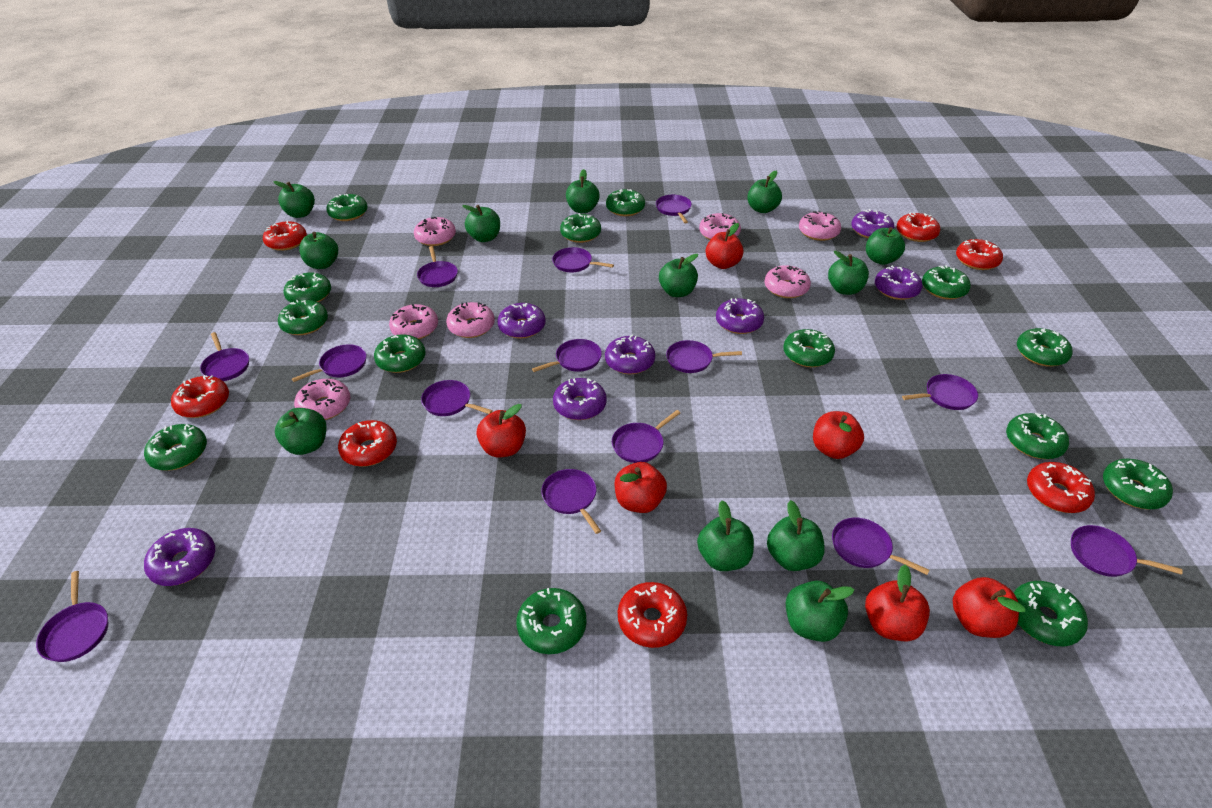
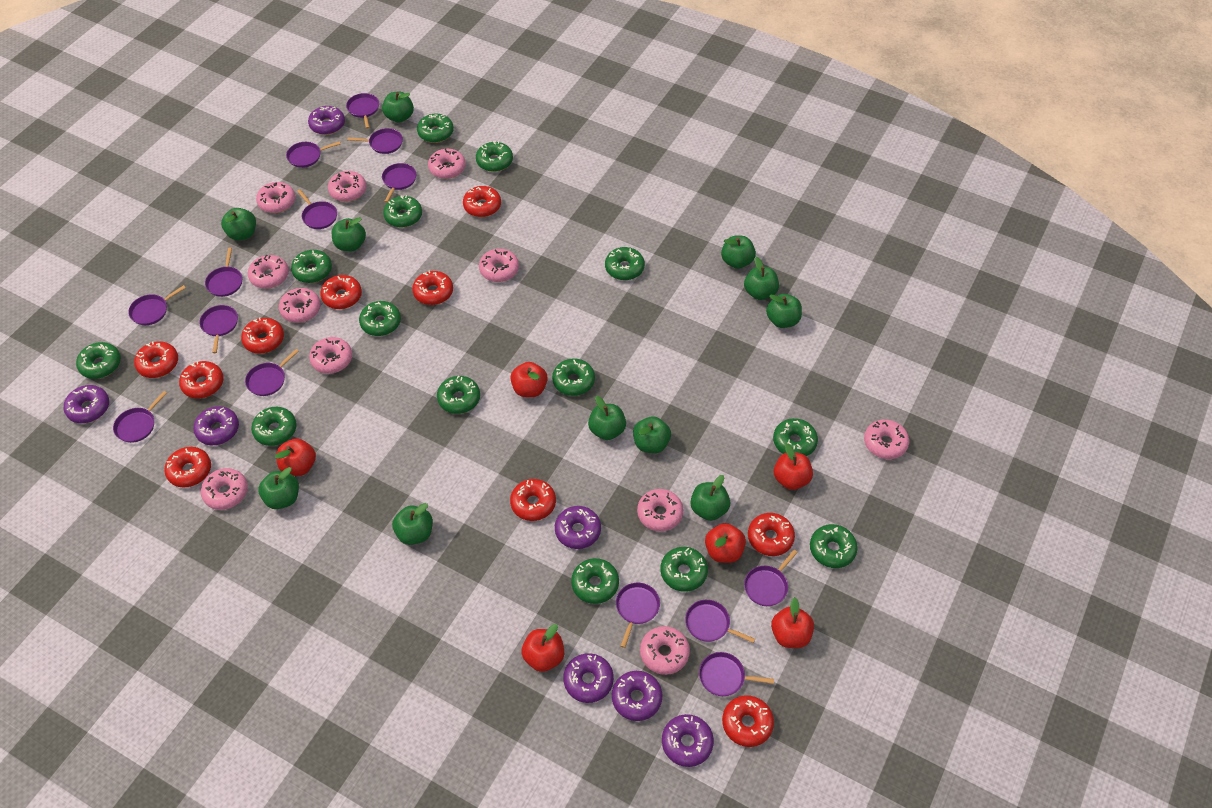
green apple: 12 -> 11
pink donut: 7 -> 11
red donut: 7 -> 10

